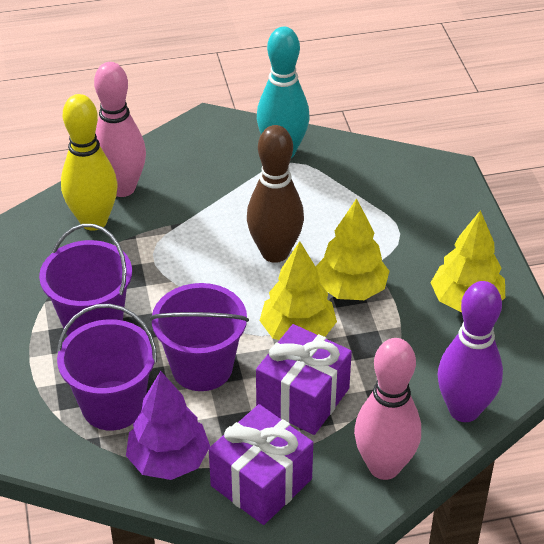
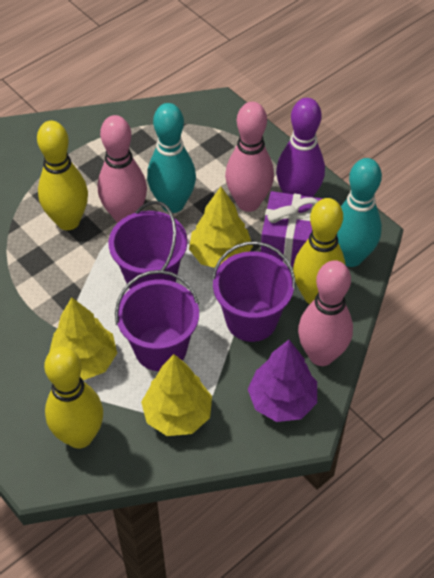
brown bowling pin: 1 -> 0
pink bowling pin: 2 -> 3
purple gift: 2 -> 1
turquoise bowling pin: 1 -> 2
yellow bowling pin: 1 -> 3

